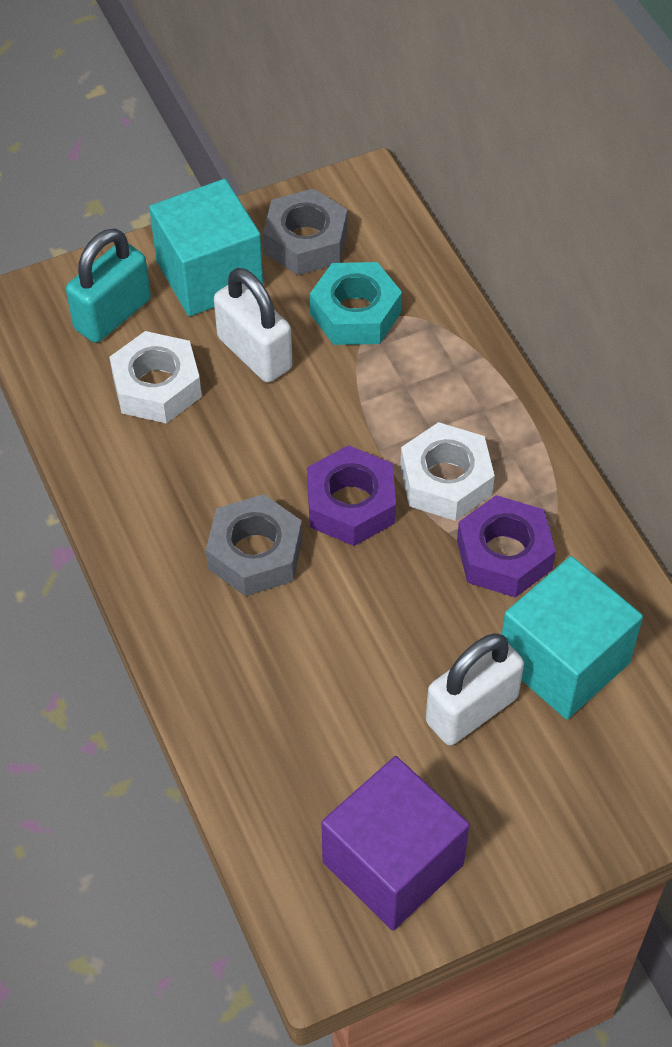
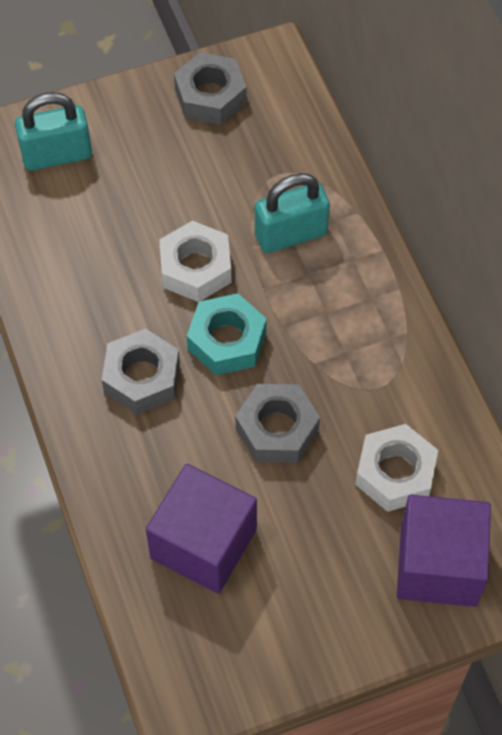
grey nut: 2 -> 3
purple cube: 1 -> 2
purple nut: 2 -> 0
turquoise cube: 2 -> 0
turquoise padlock: 1 -> 2
white padlock: 2 -> 0

